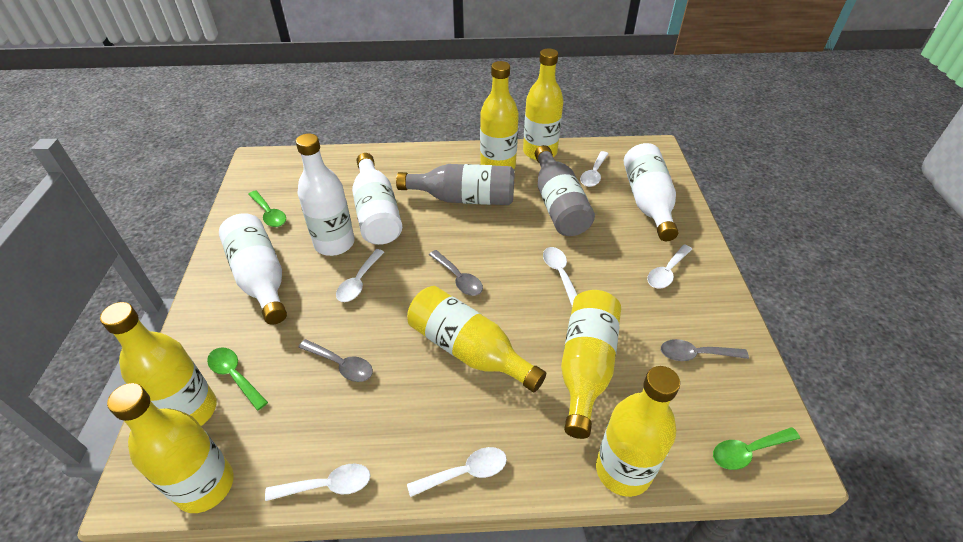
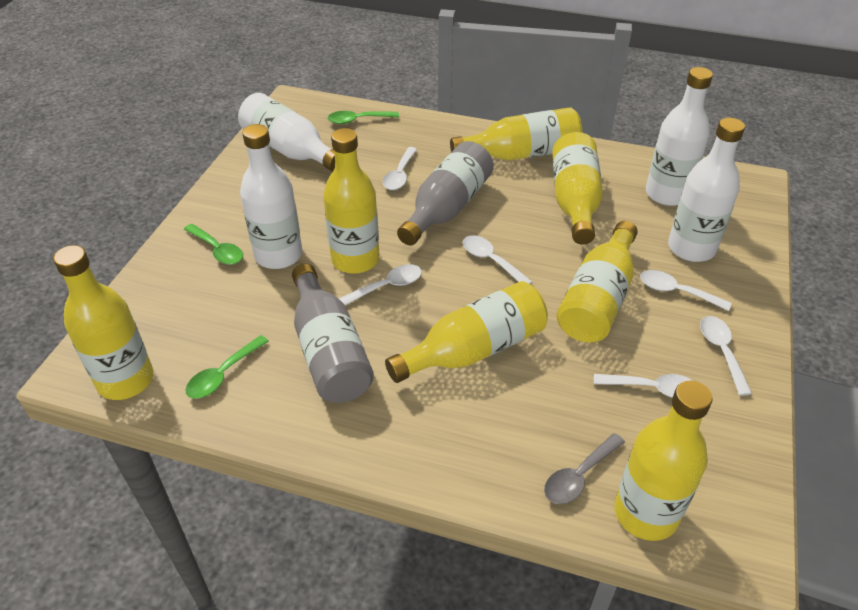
grey spoon: 3 -> 1

